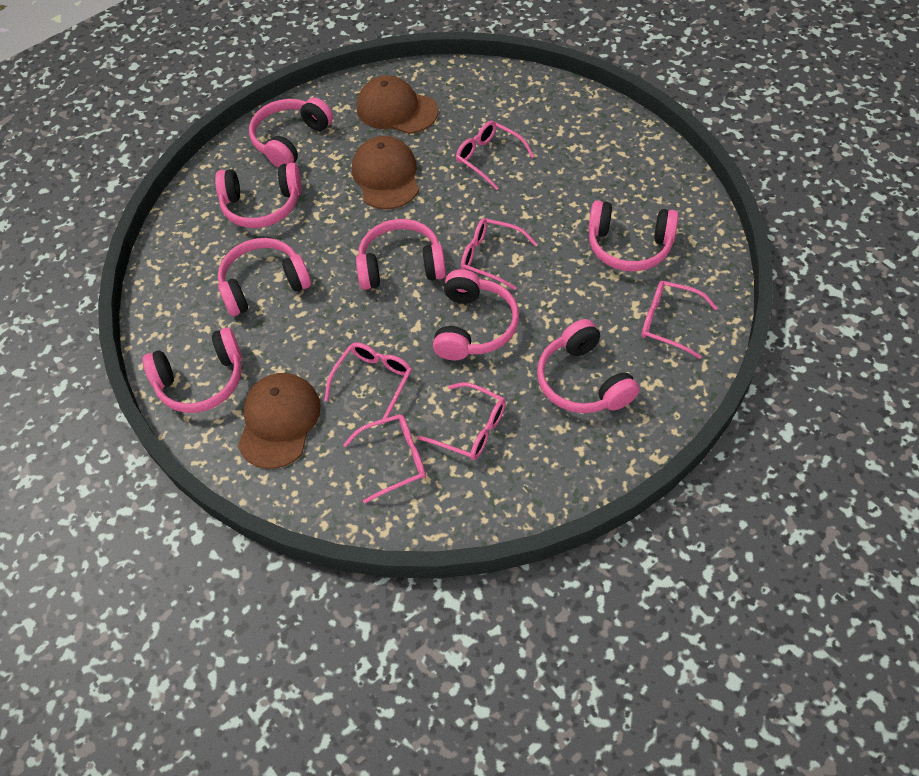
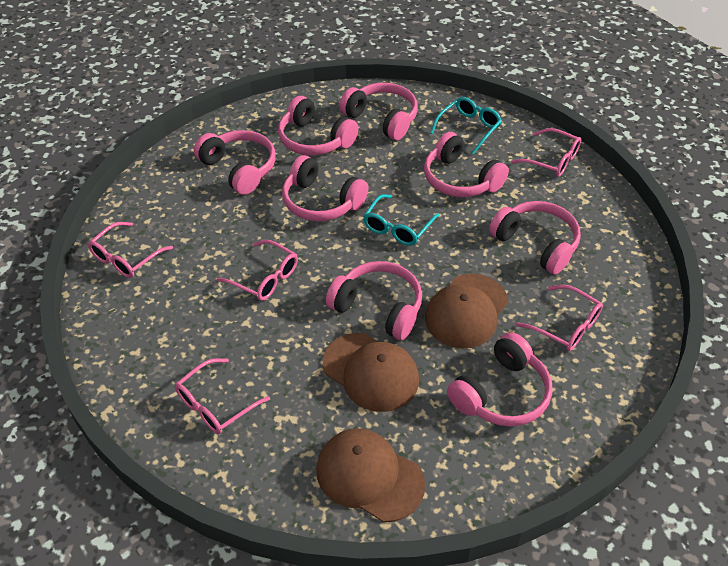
pink glasses: 6 -> 5
turquoise glasses: 0 -> 2

